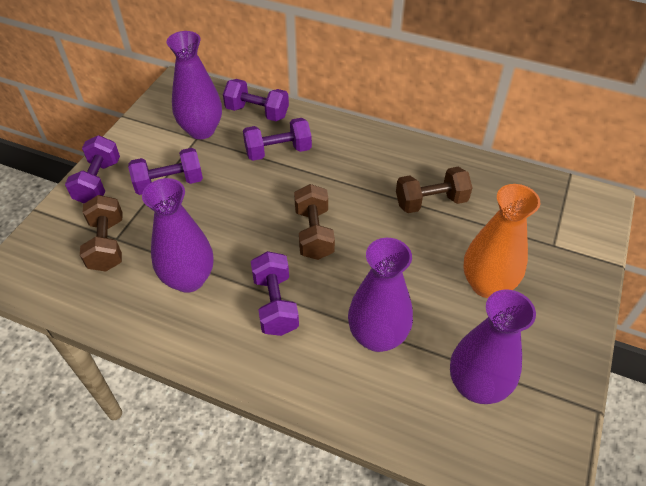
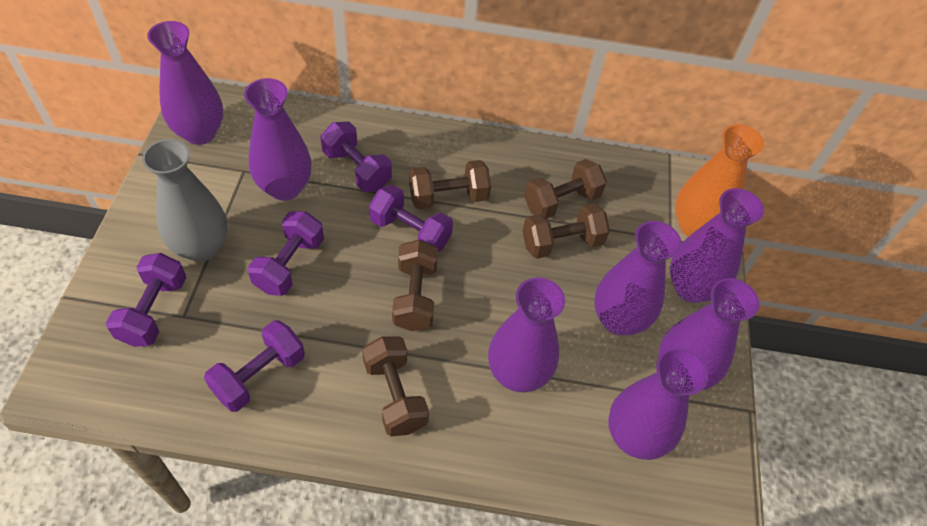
brown dumbbell: 3 -> 5
grey vase: 0 -> 1
purple vase: 4 -> 7

